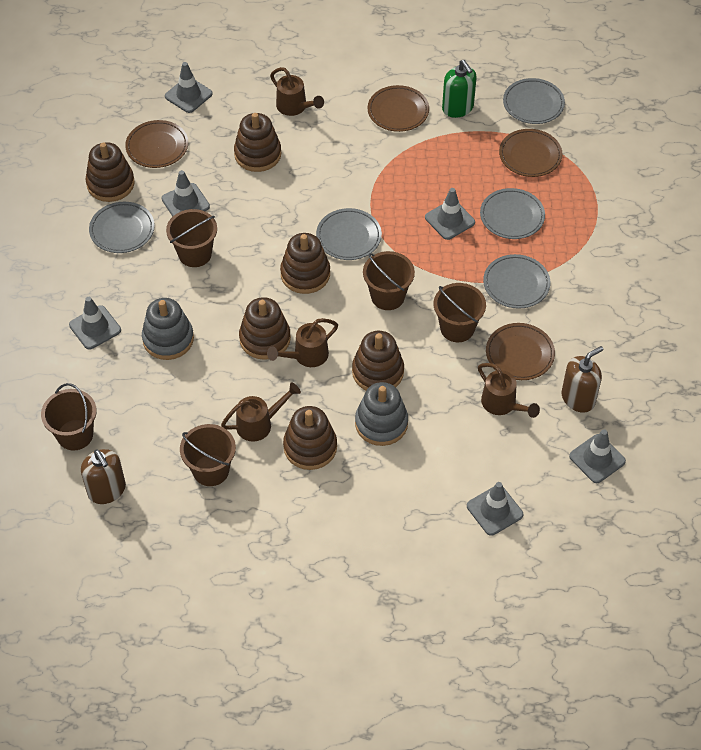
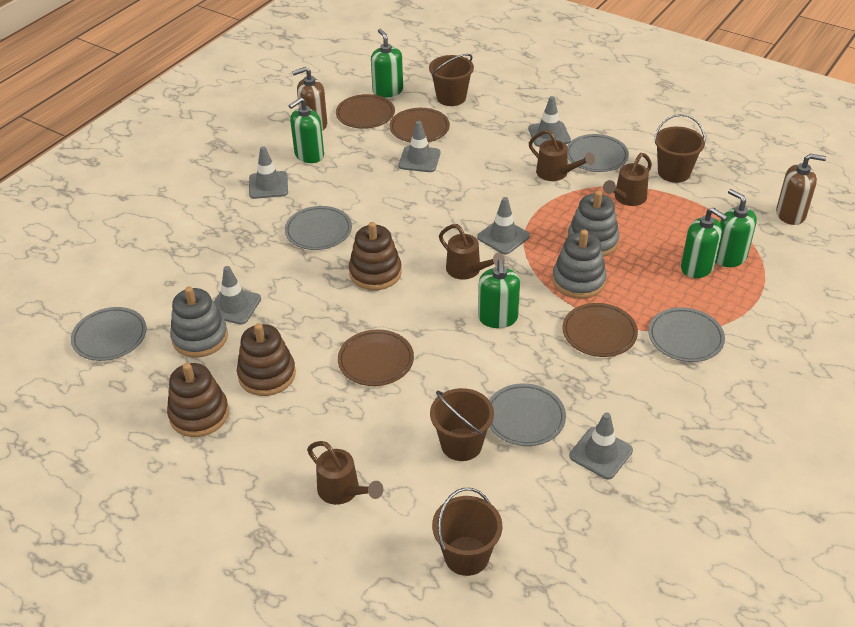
brown bucket: 5 -> 4
brown stacking toy: 6 -> 3
green soap dispenser: 1 -> 5
grey stacking toy: 2 -> 3

